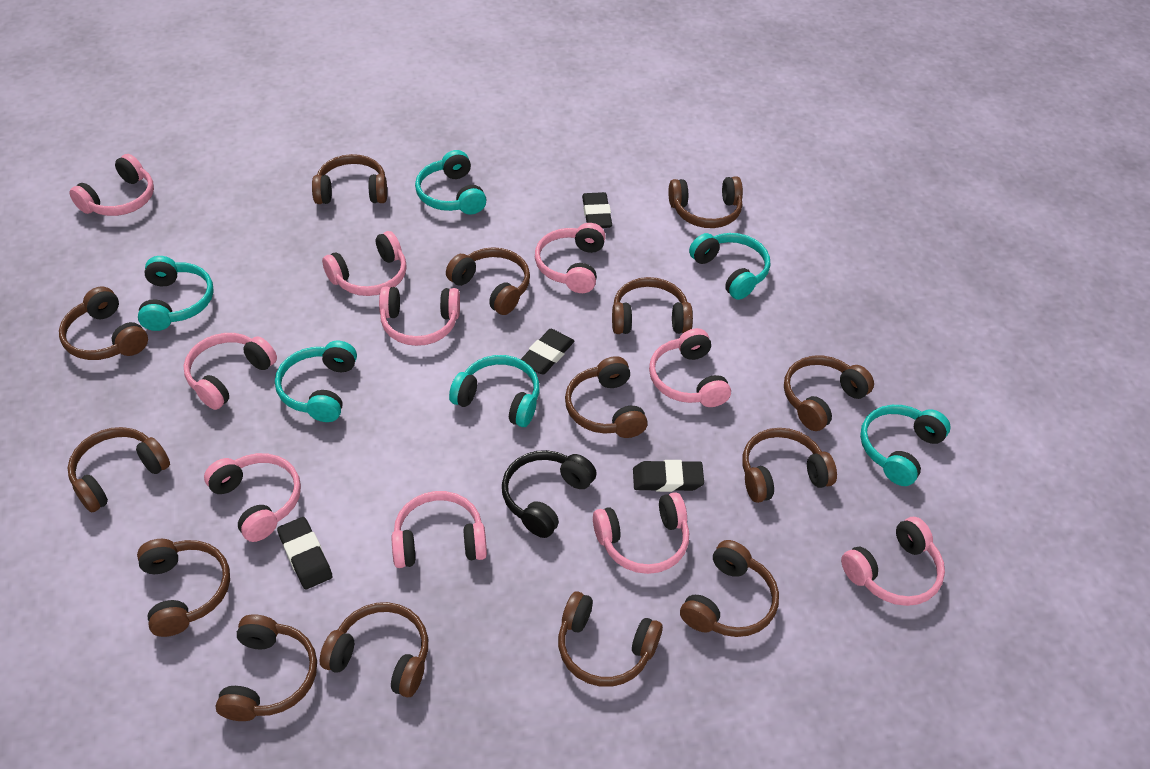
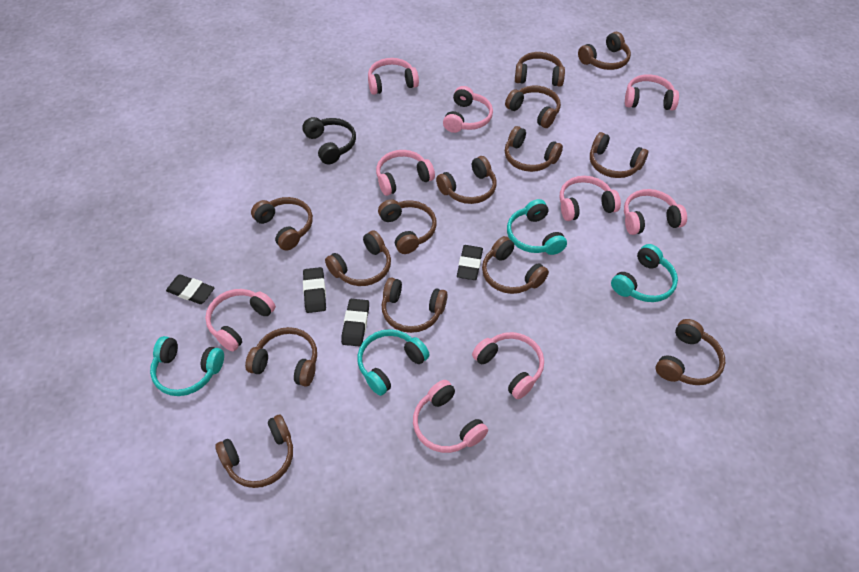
pink headphones: 10 -> 9
turquoise headphones: 6 -> 4

